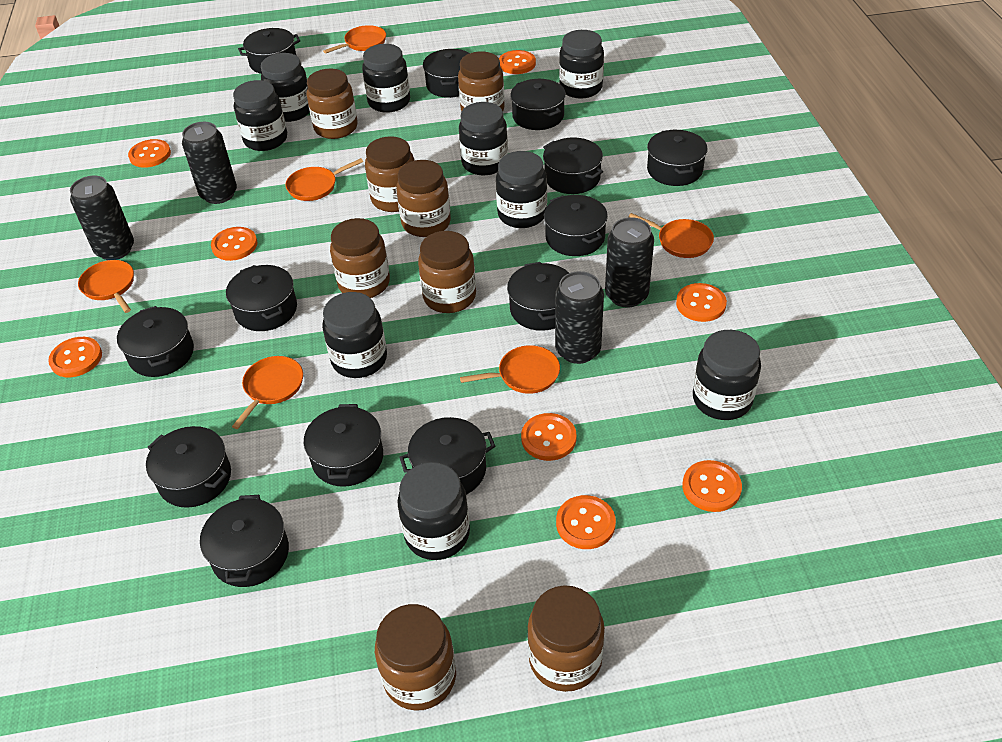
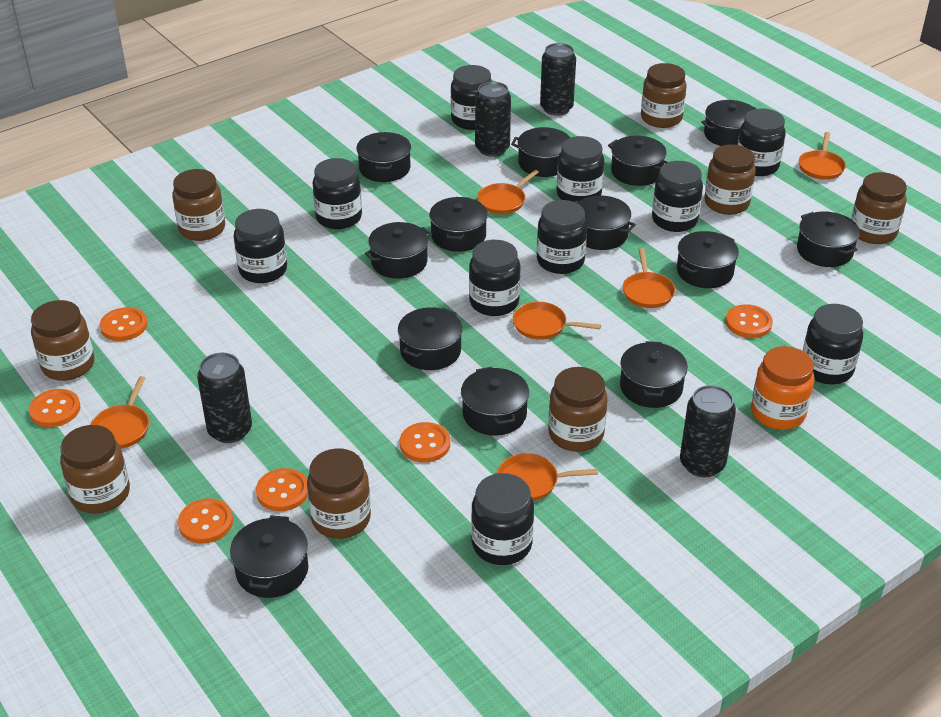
black jar: 9 -> 10
orange button: 8 -> 6
orange jar: 0 -> 1

